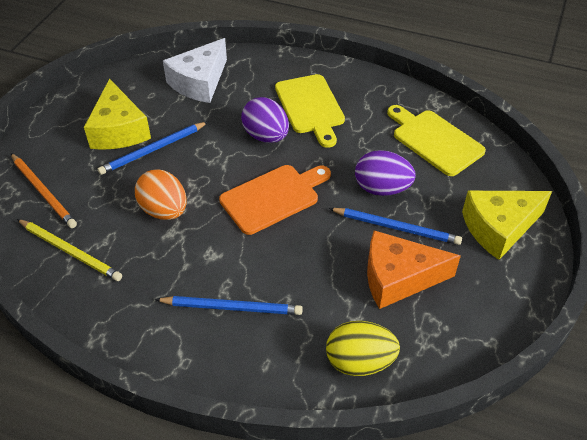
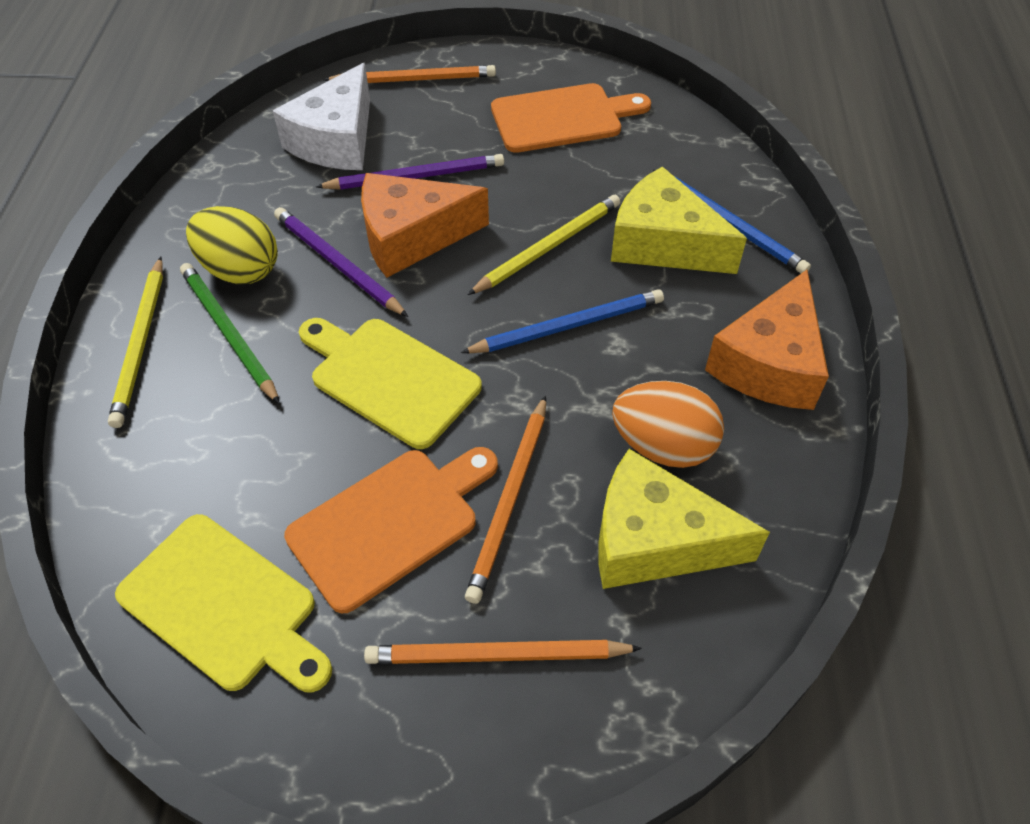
blue pencil: 3 -> 2
green pencil: 0 -> 1
orange cheese: 1 -> 2
orange cutting board: 1 -> 2
orange pencil: 1 -> 3
purple egg: 2 -> 0
purple pencil: 0 -> 2
yellow pencil: 1 -> 2

